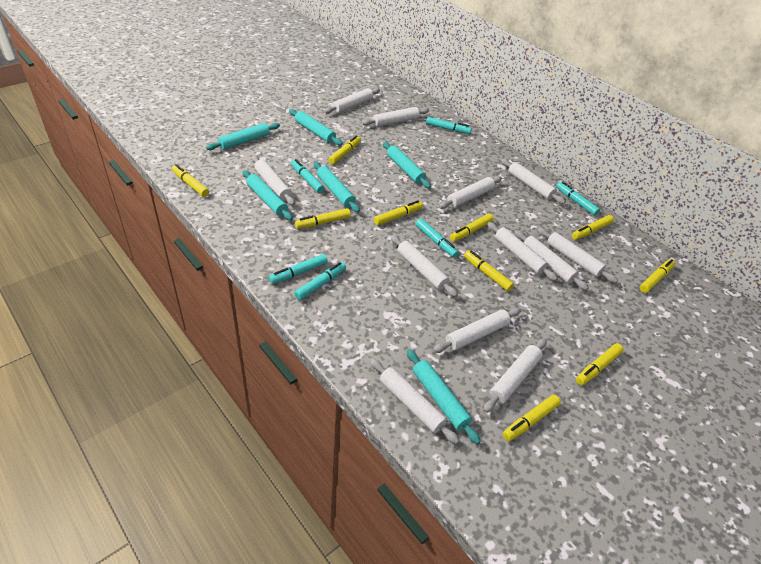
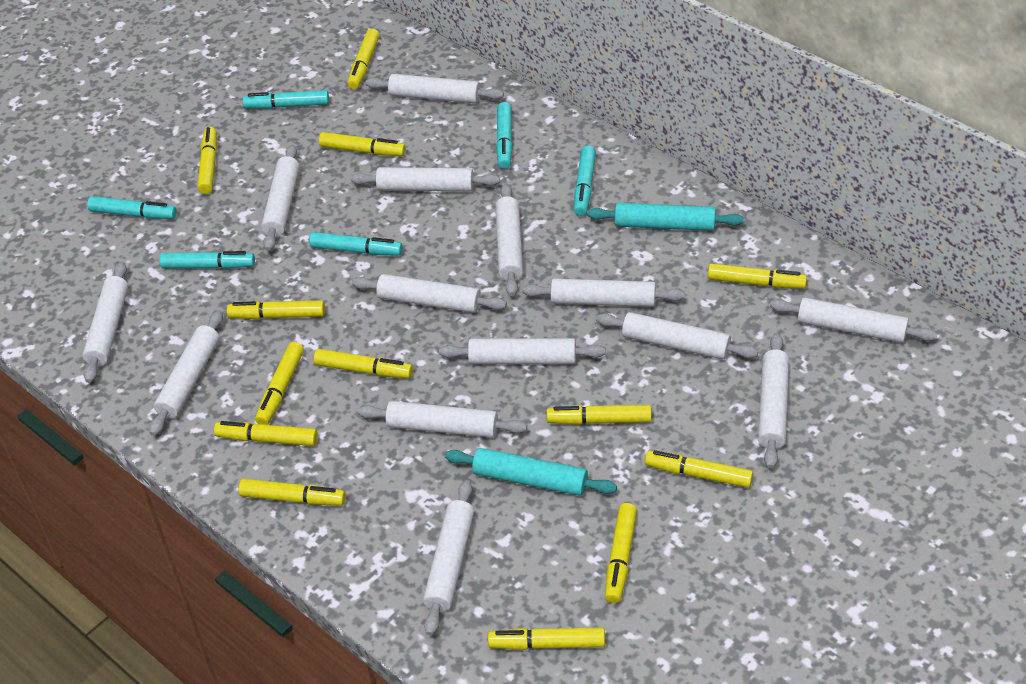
turquoise rolling pin: 6 -> 2
white rolling pin: 12 -> 14
yellow marker: 10 -> 13

